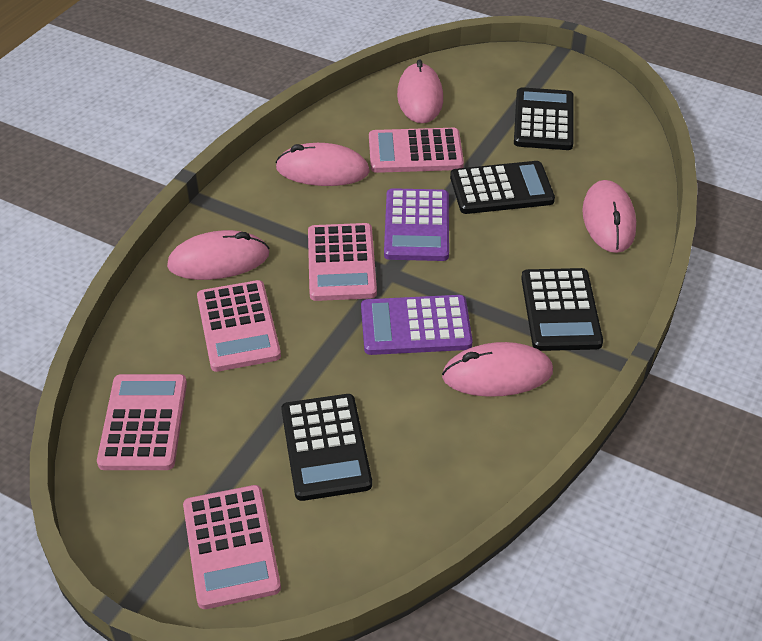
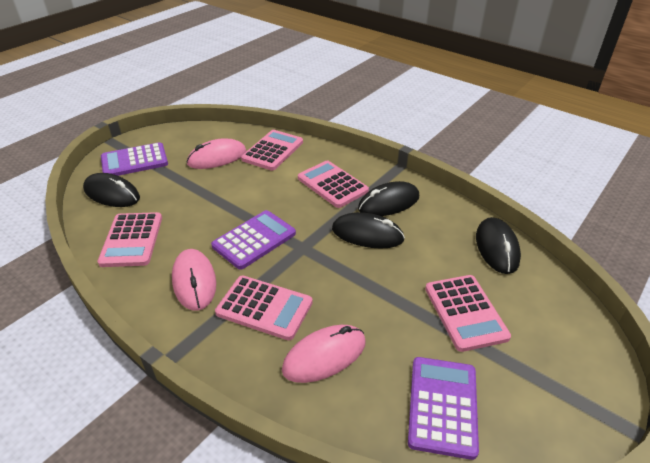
black calculator: 4 -> 0
black mouse: 0 -> 4
pink mouse: 5 -> 3
purple calculator: 2 -> 3

